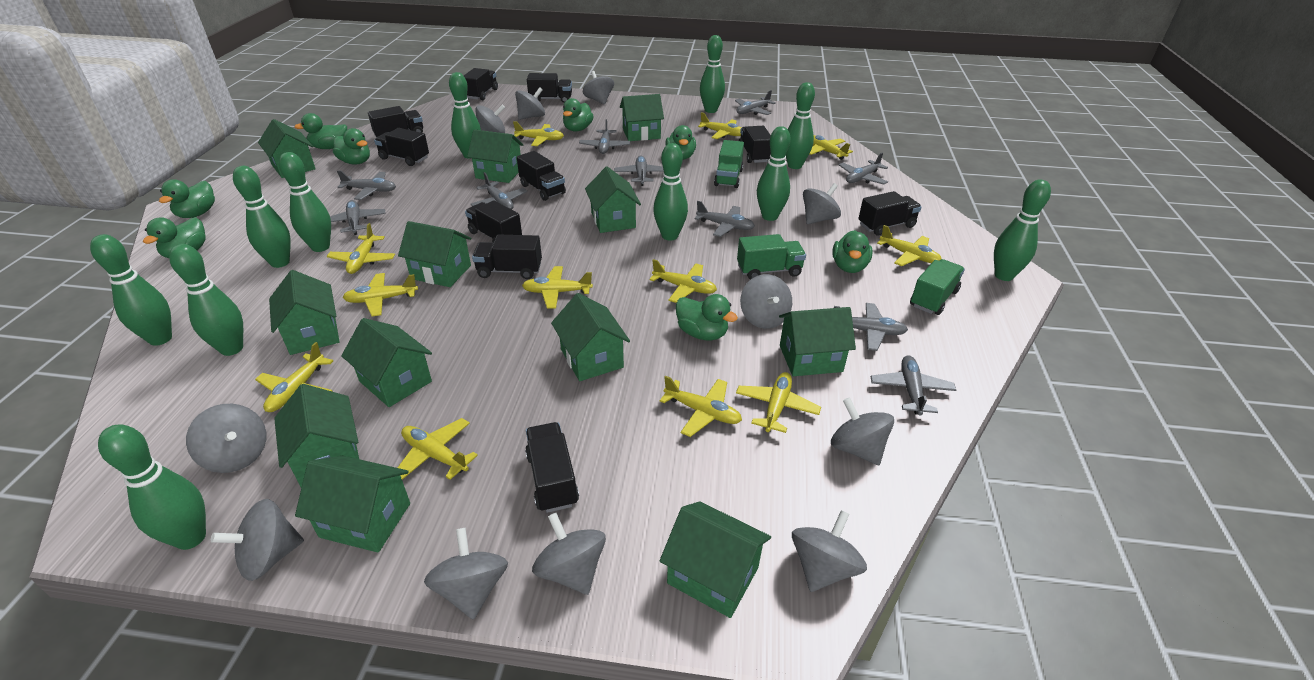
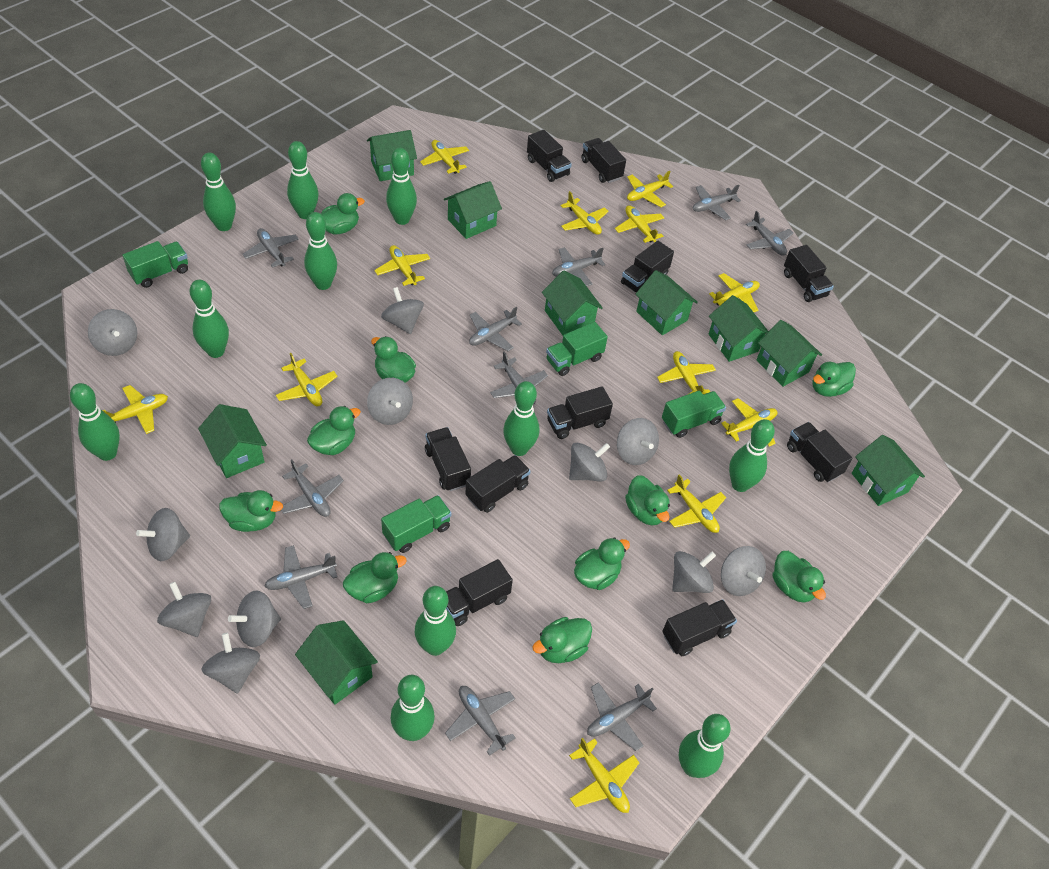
green duck: 8 -> 10
green house: 12 -> 9
green truck: 3 -> 4

